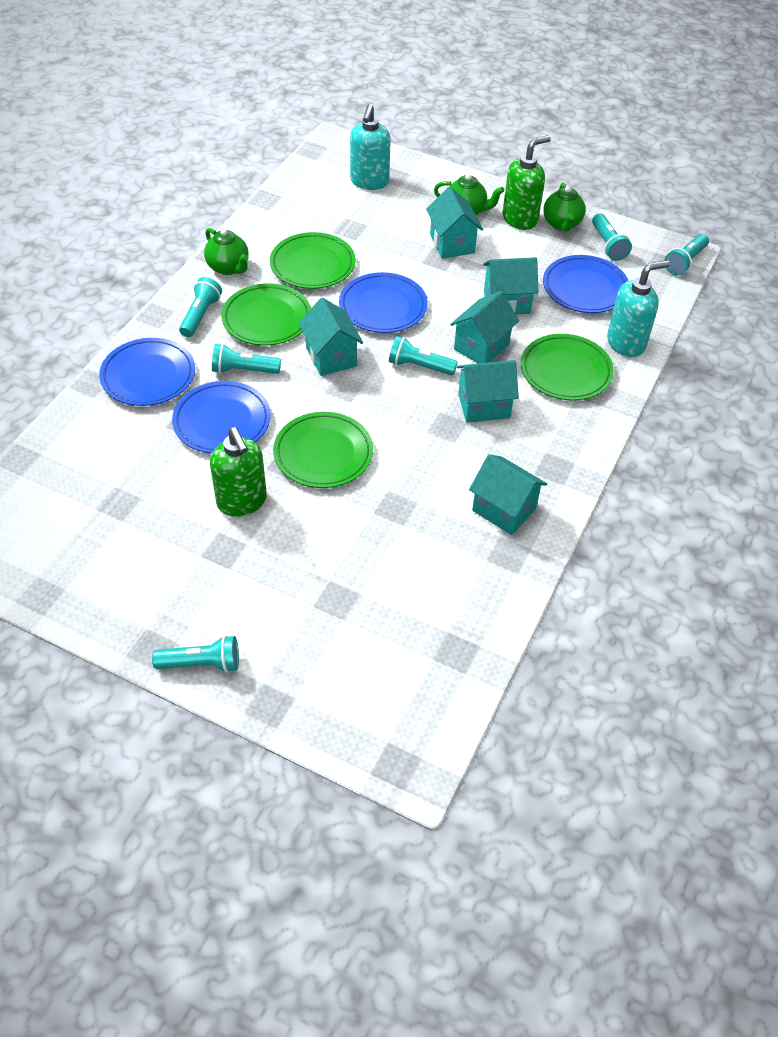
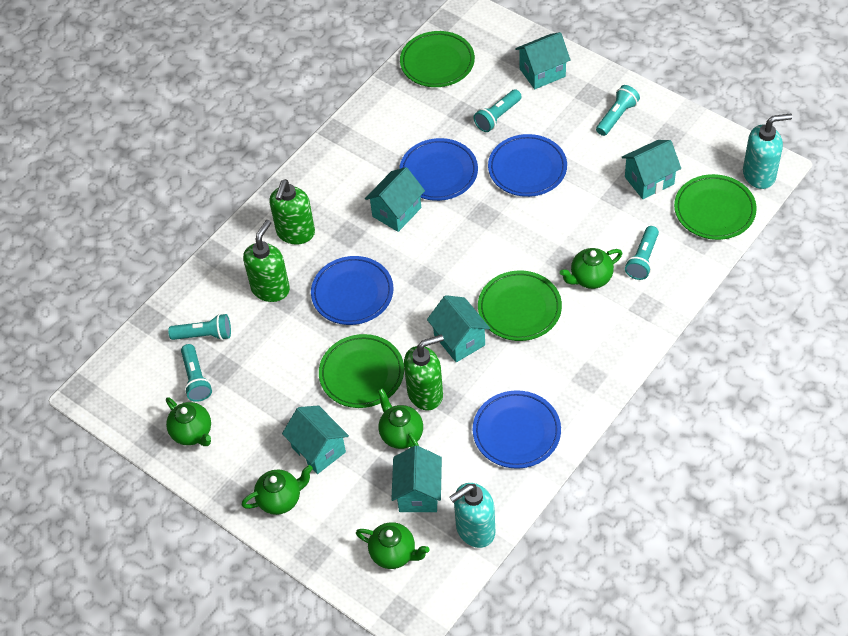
green soap dispenser: 2 -> 3
green teapot: 3 -> 5
turquoise flashlight: 6 -> 5

